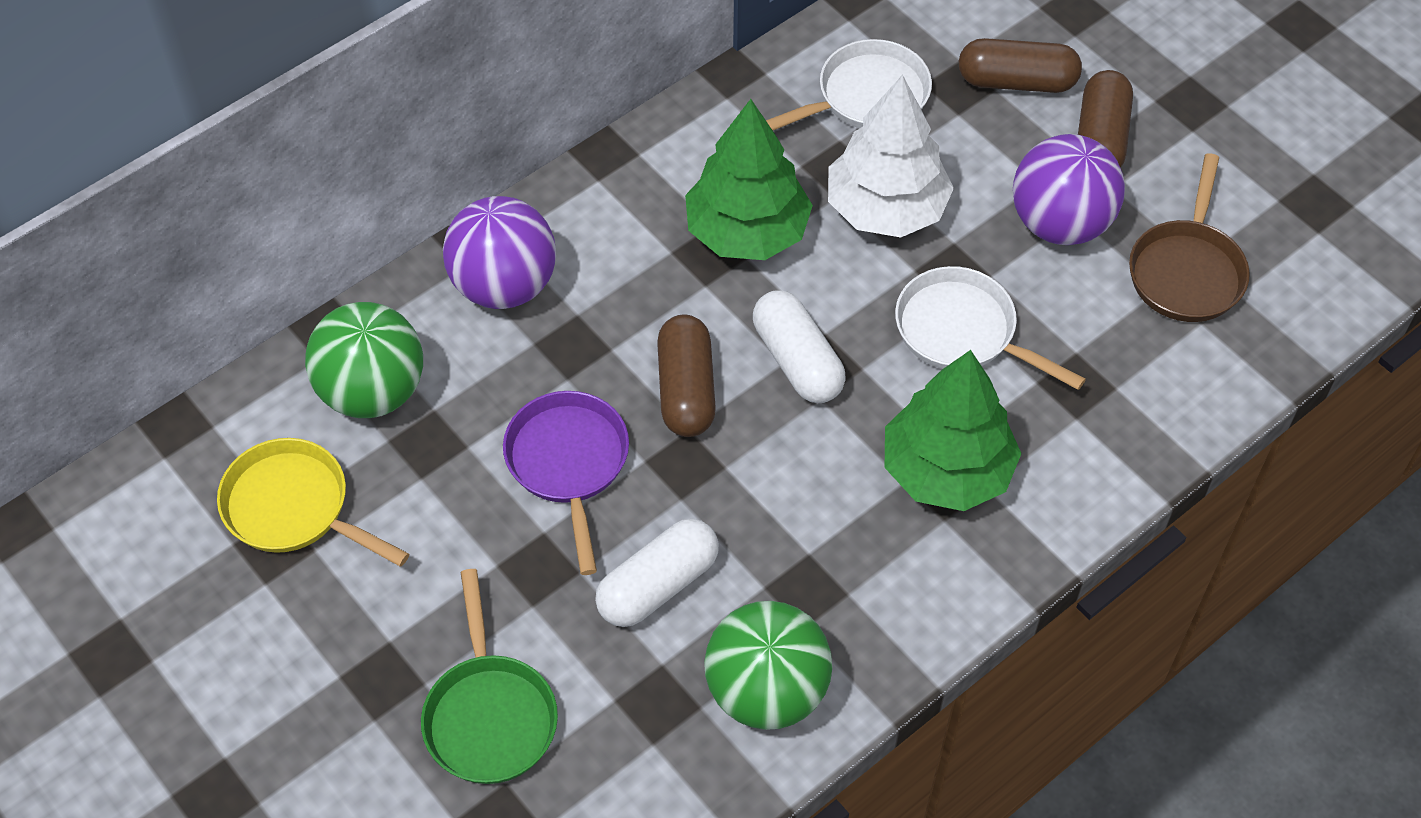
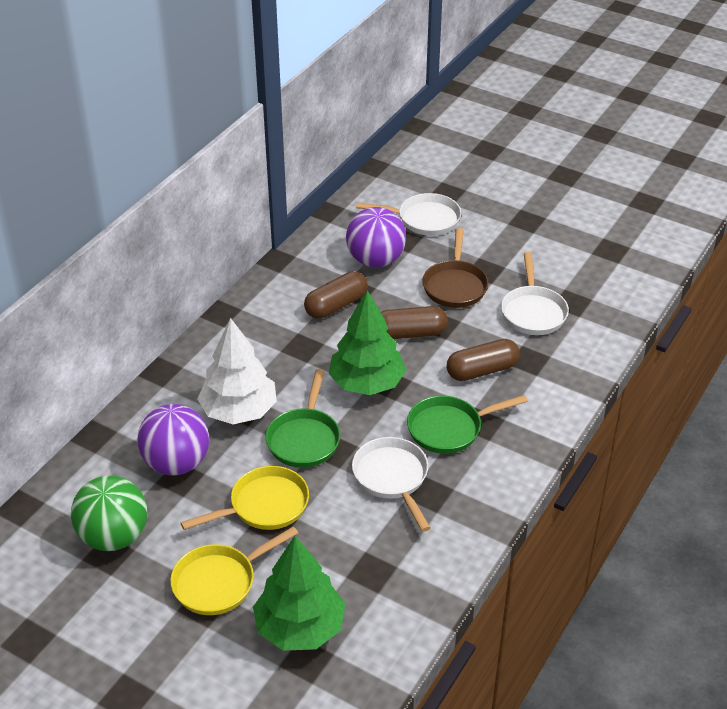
green ball: 2 -> 1
green pan: 1 -> 2
purple pan: 1 -> 0
white capsule: 2 -> 0
white pan: 2 -> 3
yellow pan: 1 -> 2

